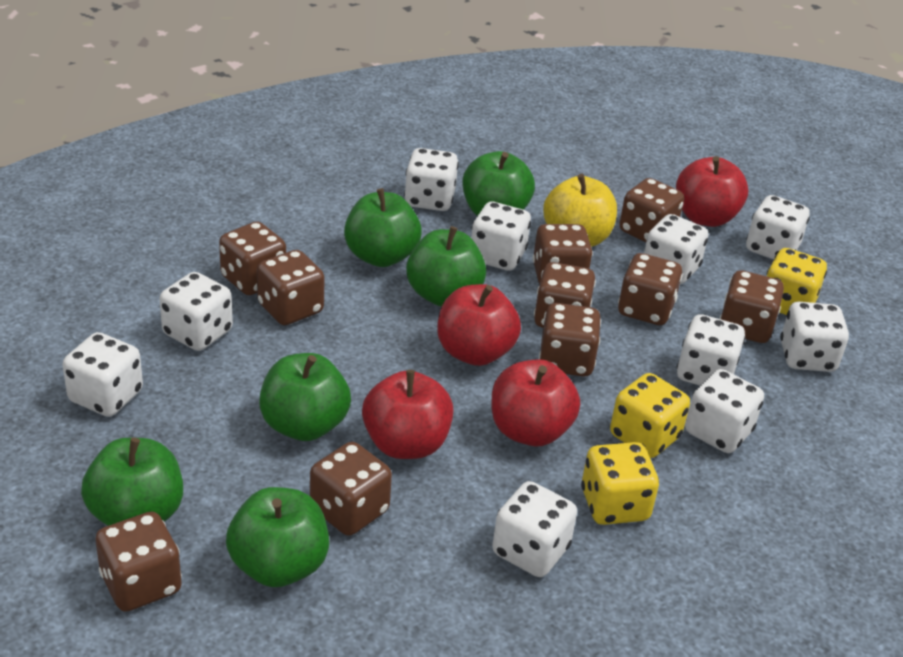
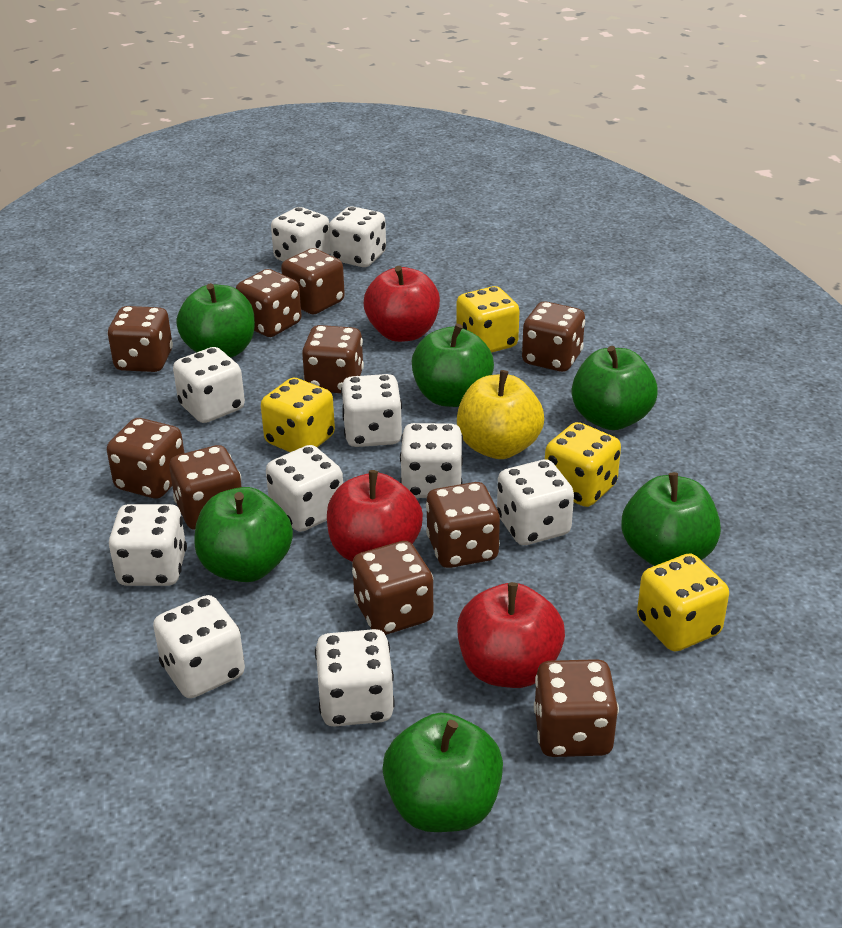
red apple: 4 -> 3
yellow dice: 3 -> 4

